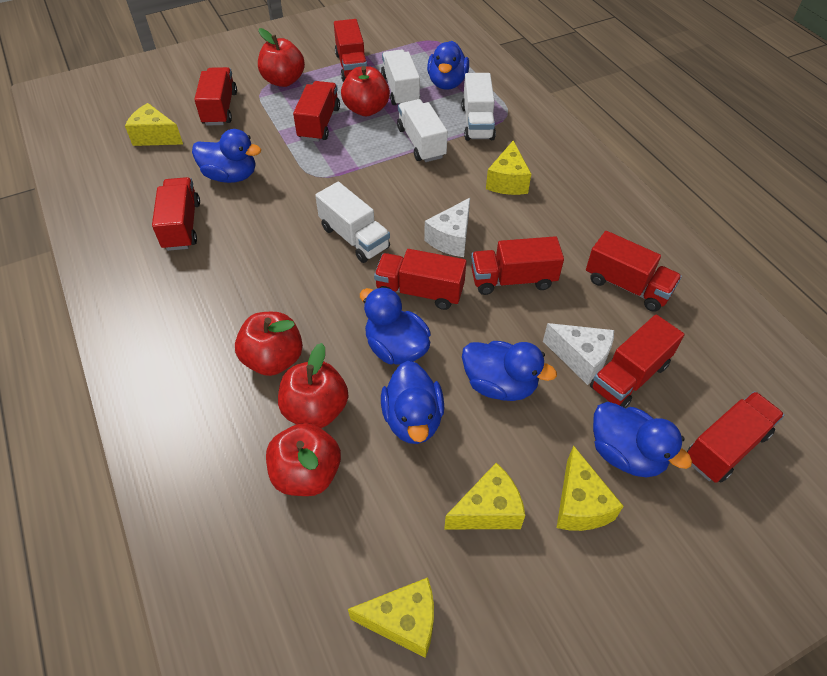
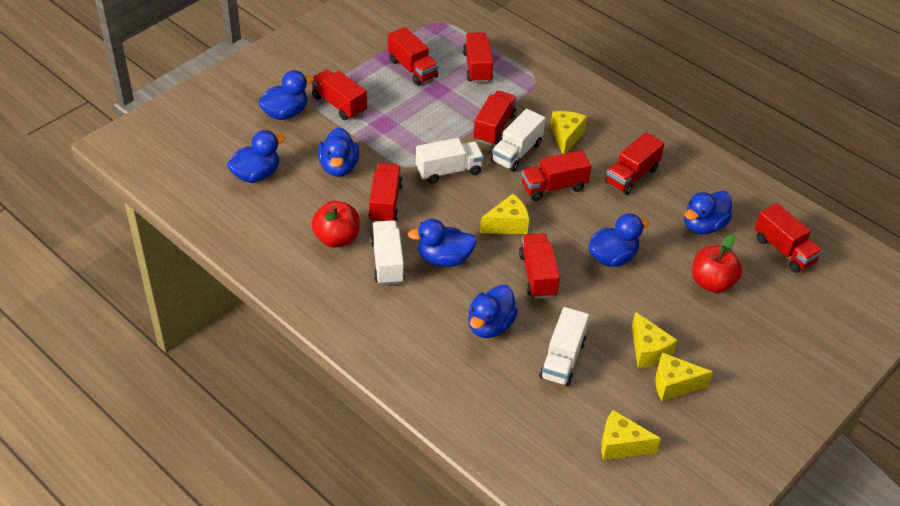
blue duck: 6 -> 7
red apple: 5 -> 2
white cheese: 2 -> 0

